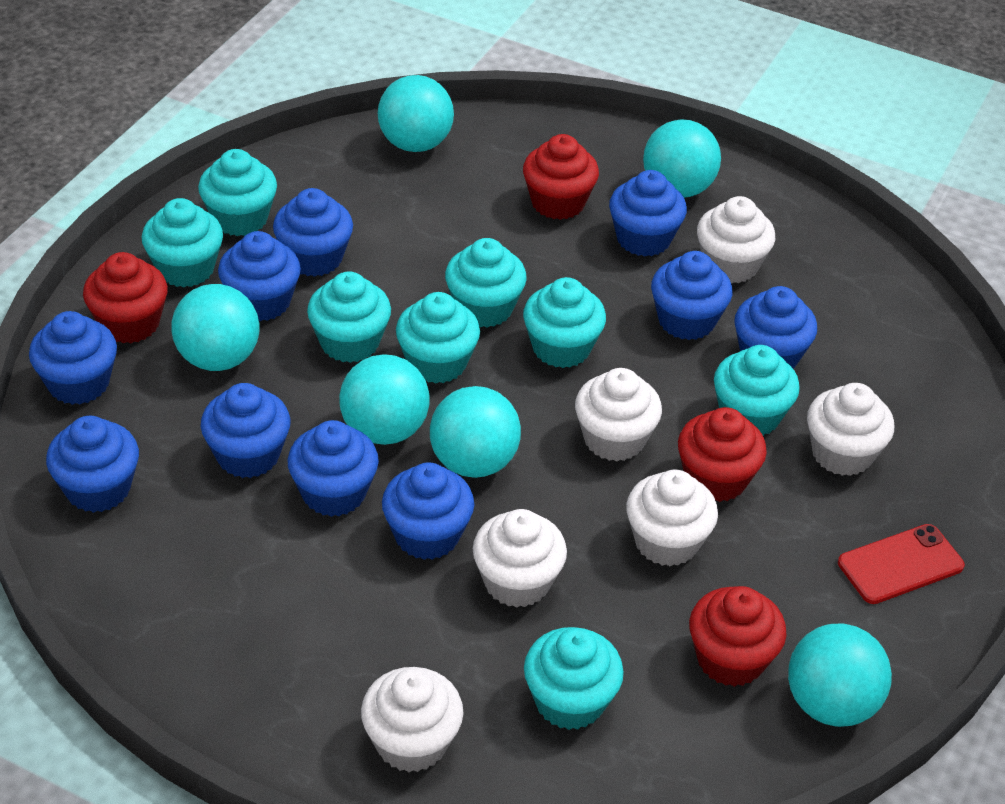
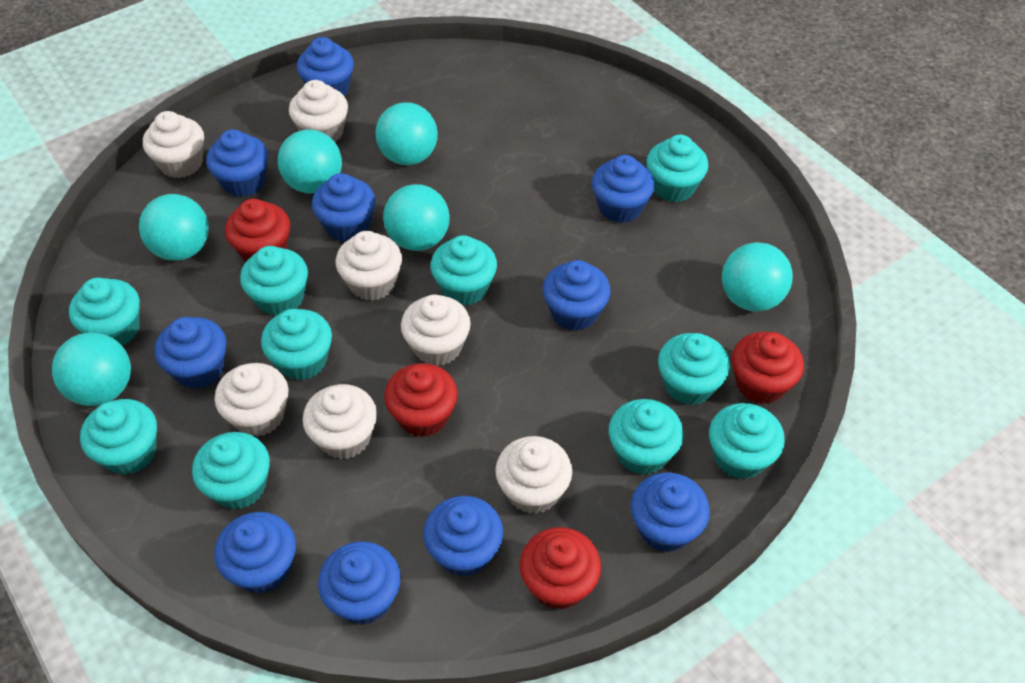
red phone: 1 -> 0
turquoise cupcake: 8 -> 10
white cupcake: 6 -> 7

